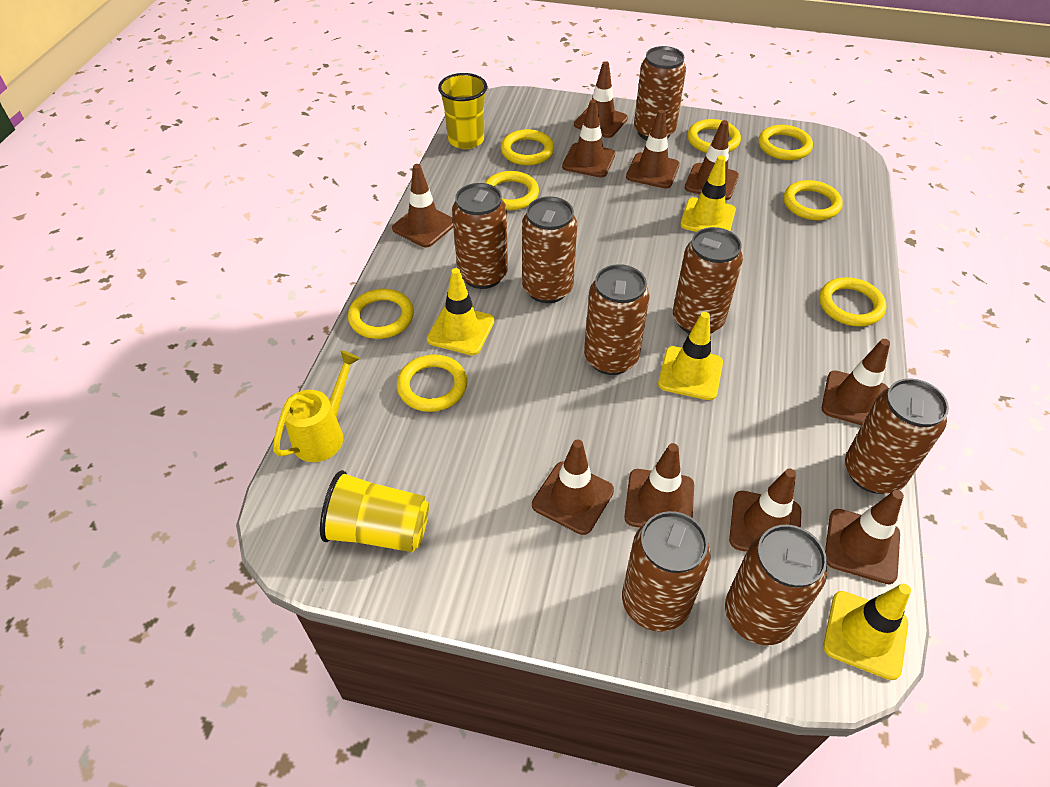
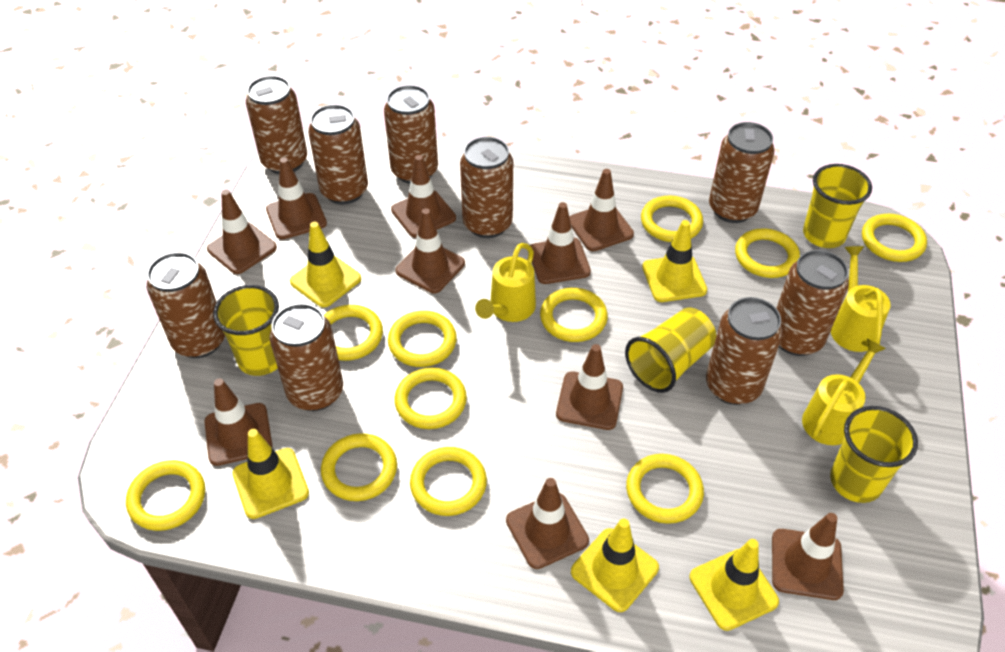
brown can: 8 -> 9
yellow cup: 2 -> 4
yellow ring: 8 -> 11
yellow traffic cone: 4 -> 5
yellow watering can: 1 -> 3

